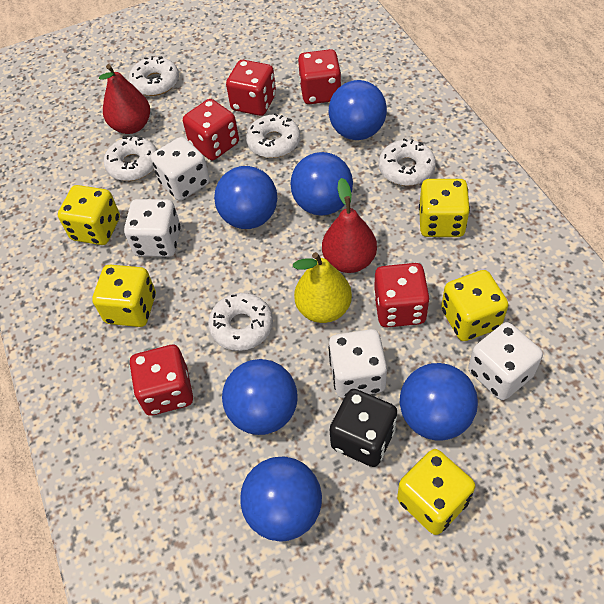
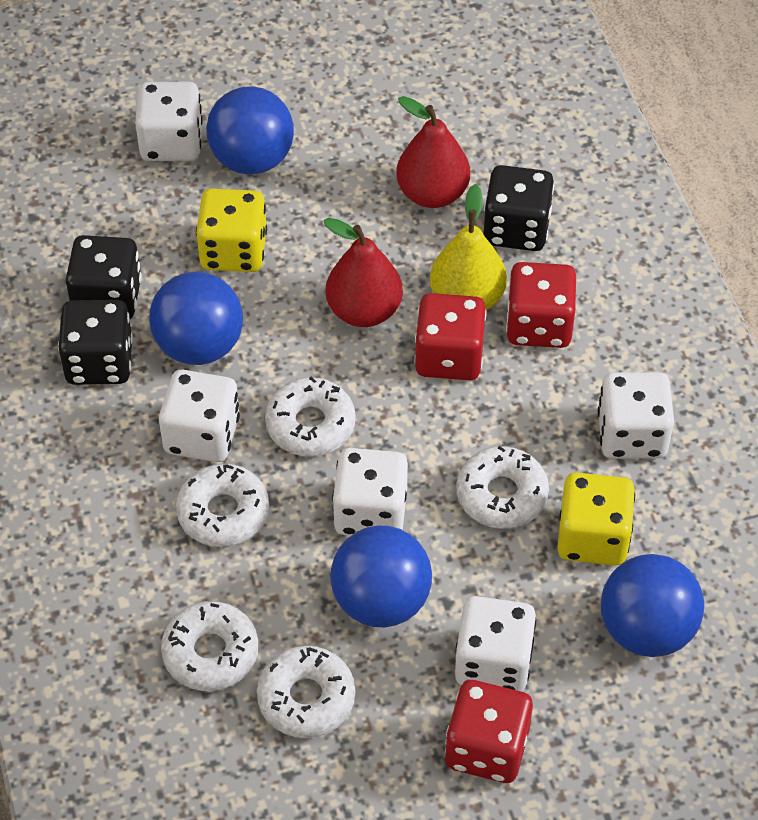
black dice: 1 -> 3
blue ball: 6 -> 4
red dice: 5 -> 3
white dice: 4 -> 5
yellow dice: 5 -> 2

